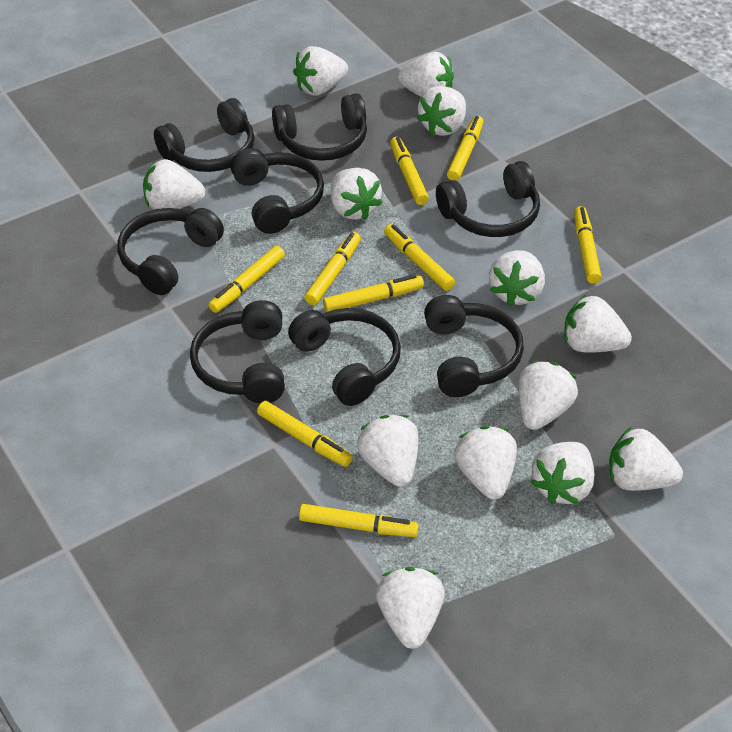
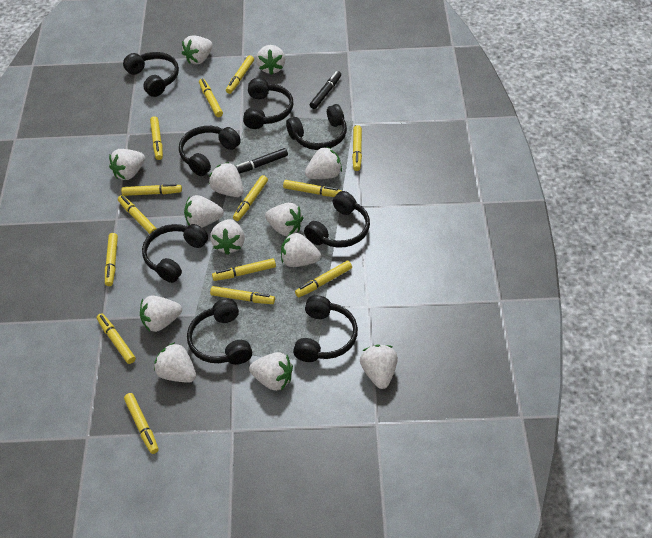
black marker: 0 -> 2
yellow marker: 9 -> 14

